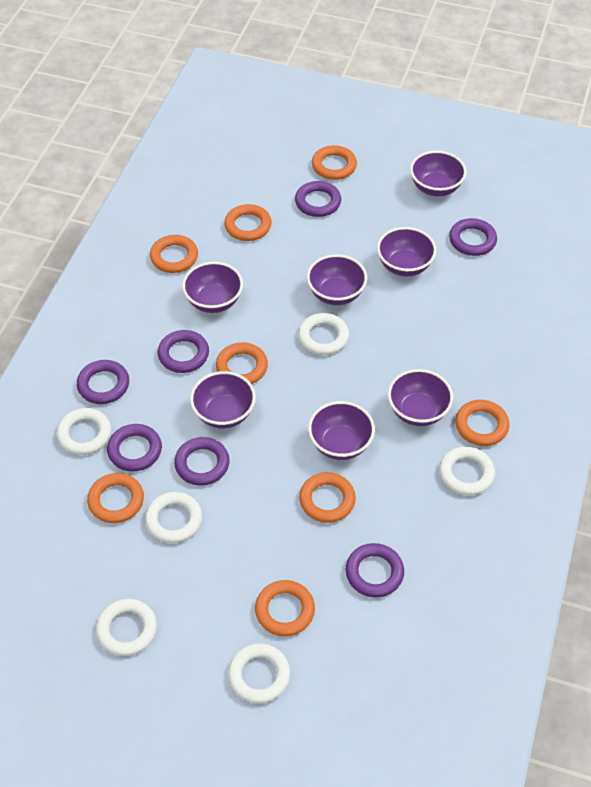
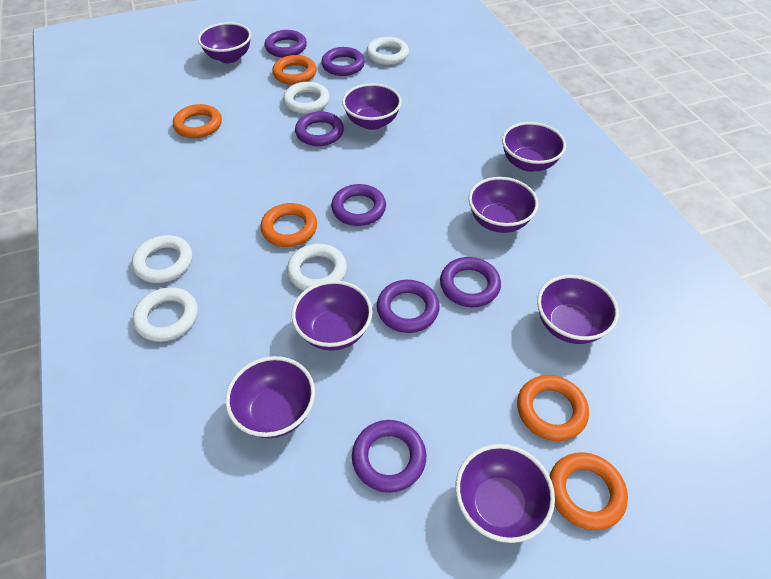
orange ring: 8 -> 5
purple bowl: 7 -> 8
white ring: 6 -> 5

